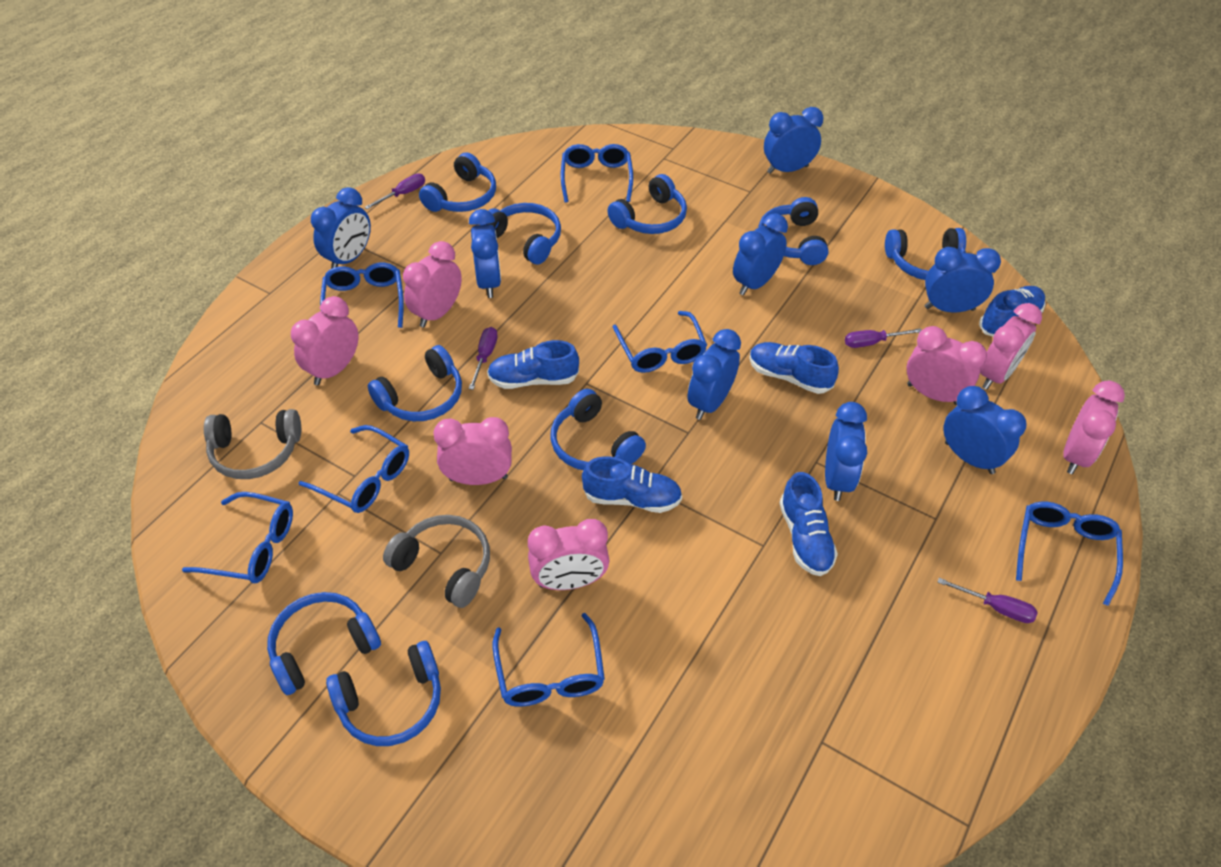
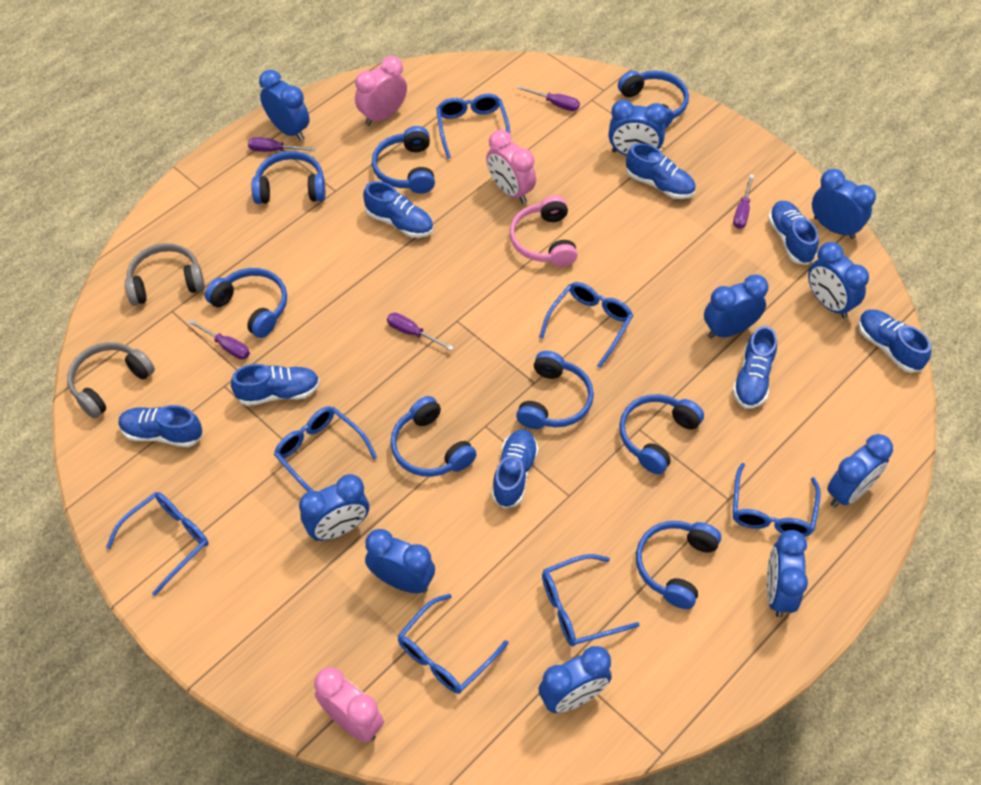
blue clock: 8 -> 10
blue headphones: 9 -> 8
blue shoe: 5 -> 8
pink clock: 7 -> 3
pink headphones: 0 -> 1
purple screwdriver: 4 -> 5

